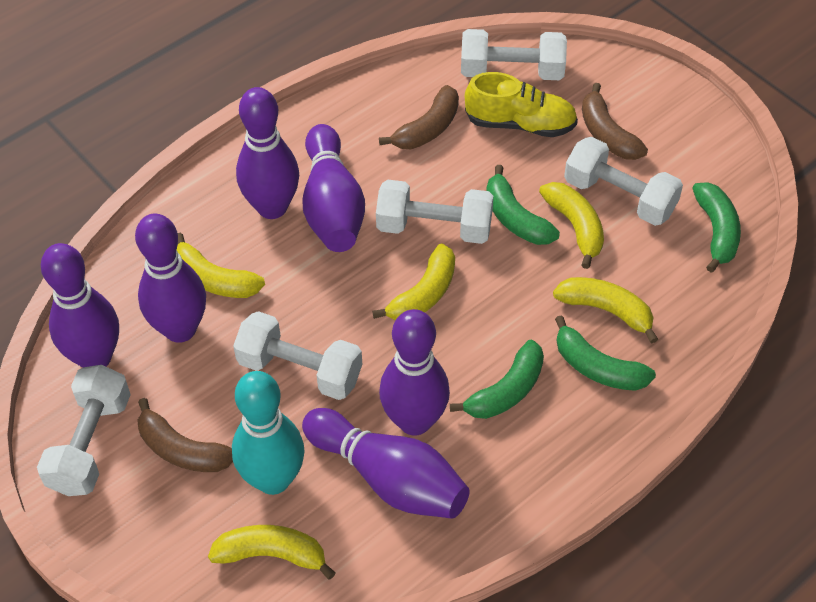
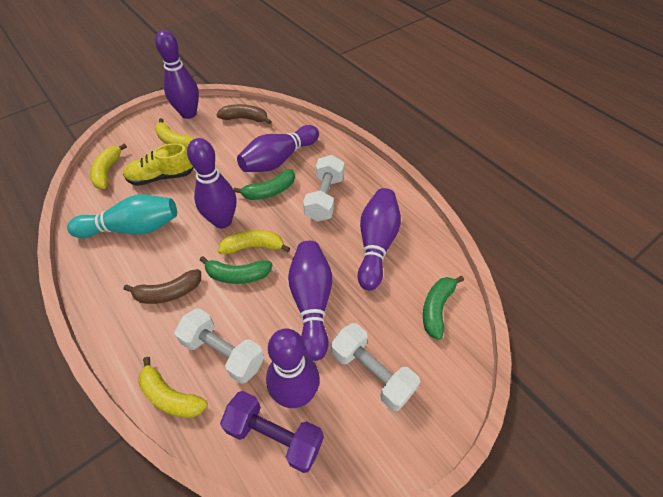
brown banana: 3 -> 2
green banana: 4 -> 3
purple dumbbell: 0 -> 1
white dumbbell: 5 -> 3
yellow banana: 5 -> 4

